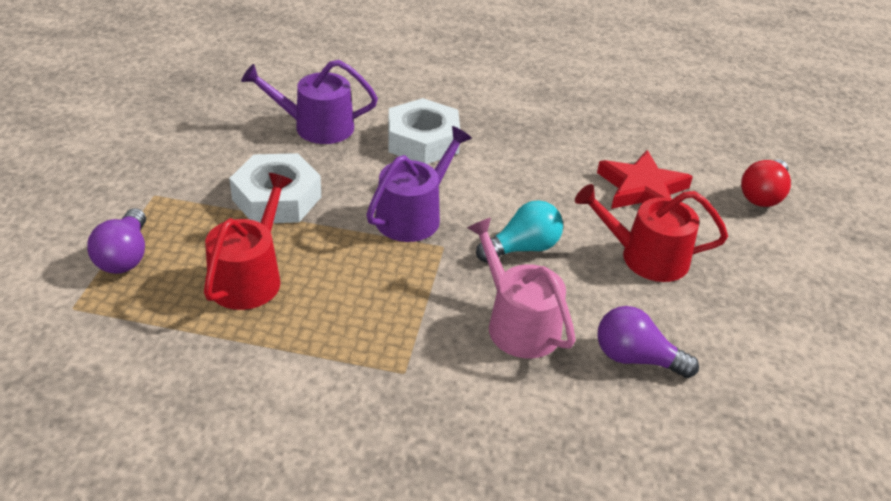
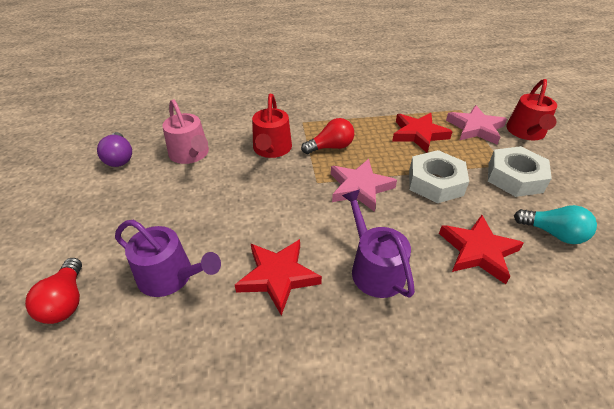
pink star: 0 -> 2
purple light bulb: 2 -> 1
red light bulb: 1 -> 2
red star: 1 -> 3

